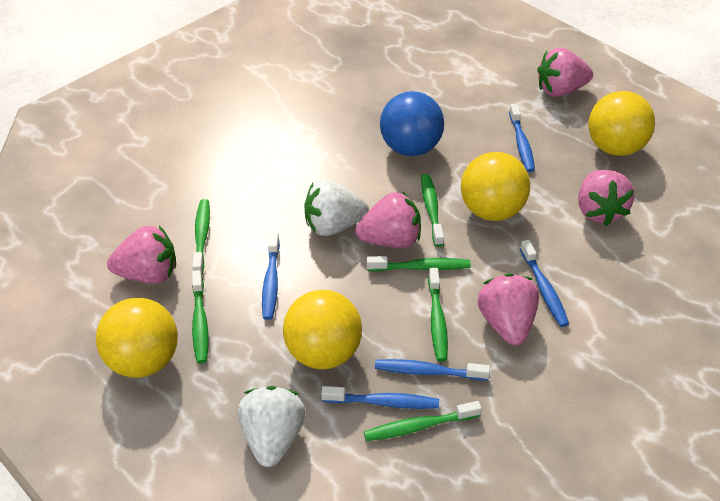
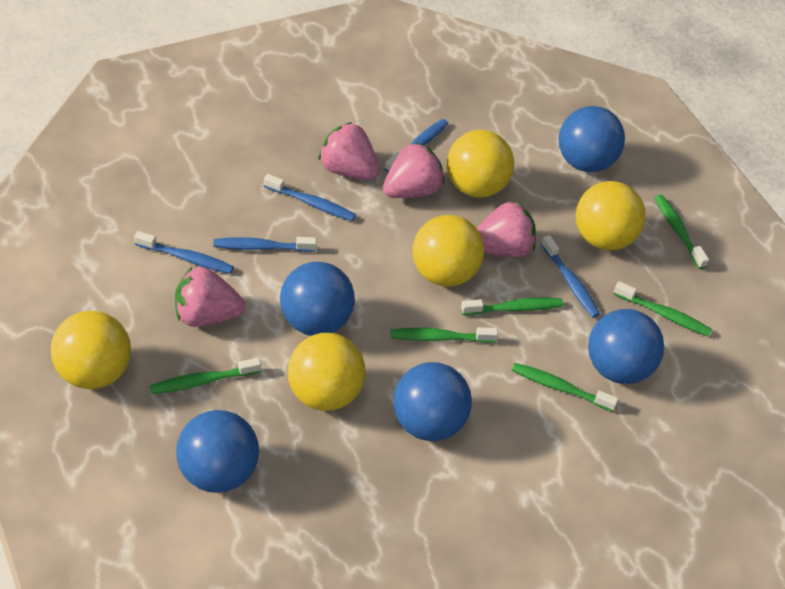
blue ball: 1 -> 5
pink strawberry: 5 -> 4
white strawberry: 2 -> 0
yellow ball: 4 -> 5

